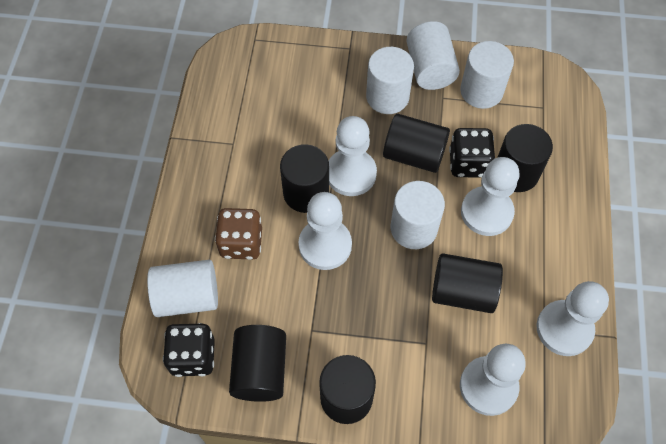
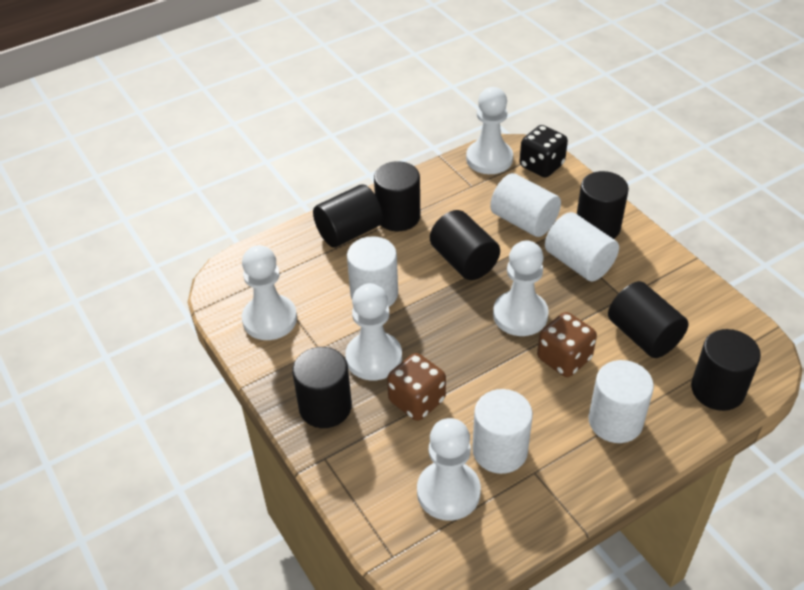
black cylinder: 6 -> 7
black dice: 2 -> 1
brown dice: 1 -> 2

